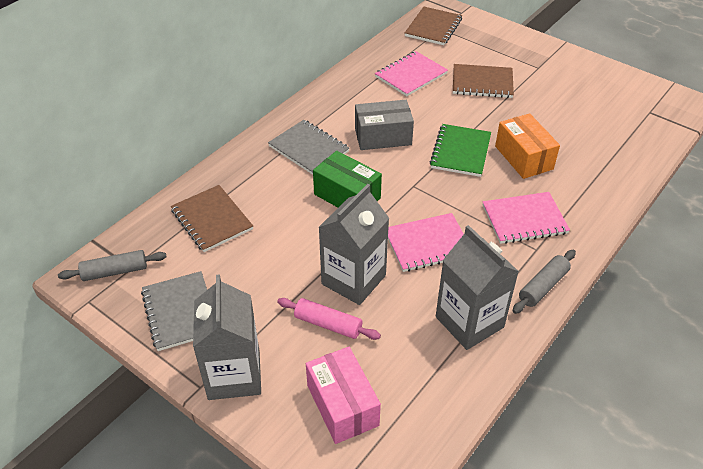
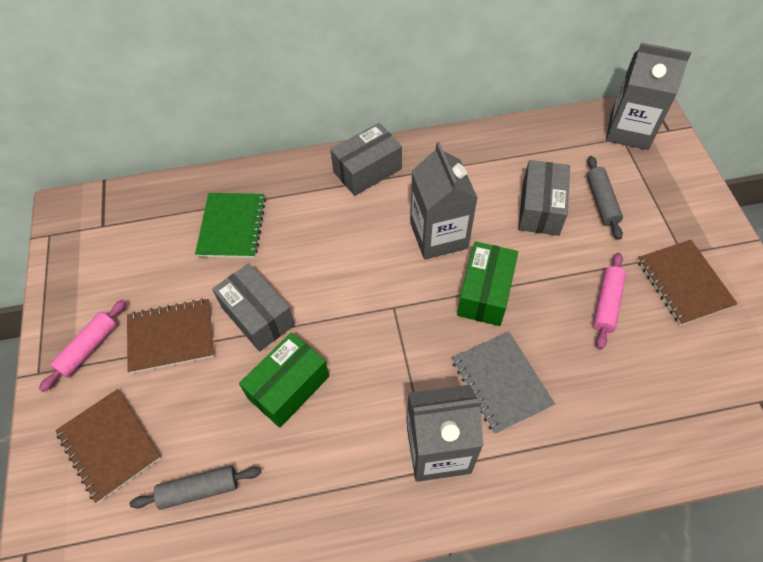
green box: 1 -> 2
grey box: 1 -> 3
grey notebook: 2 -> 1
orange box: 1 -> 0
pink box: 1 -> 0
pink notebook: 3 -> 0
pink rolling pin: 1 -> 2

